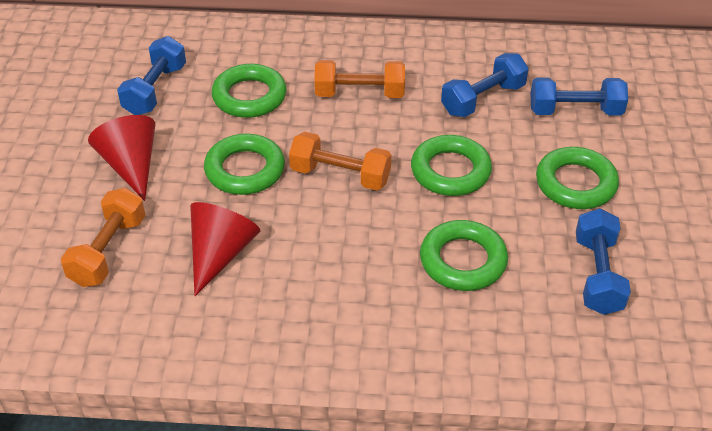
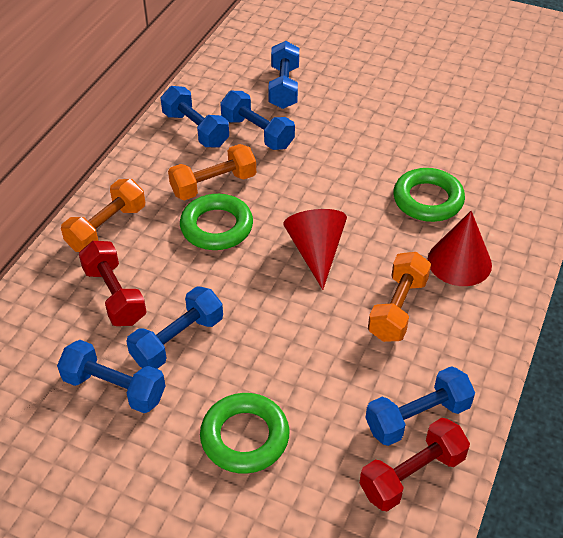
blue dumbbell: 4 -> 6
green ring: 5 -> 3
red dumbbell: 0 -> 2

